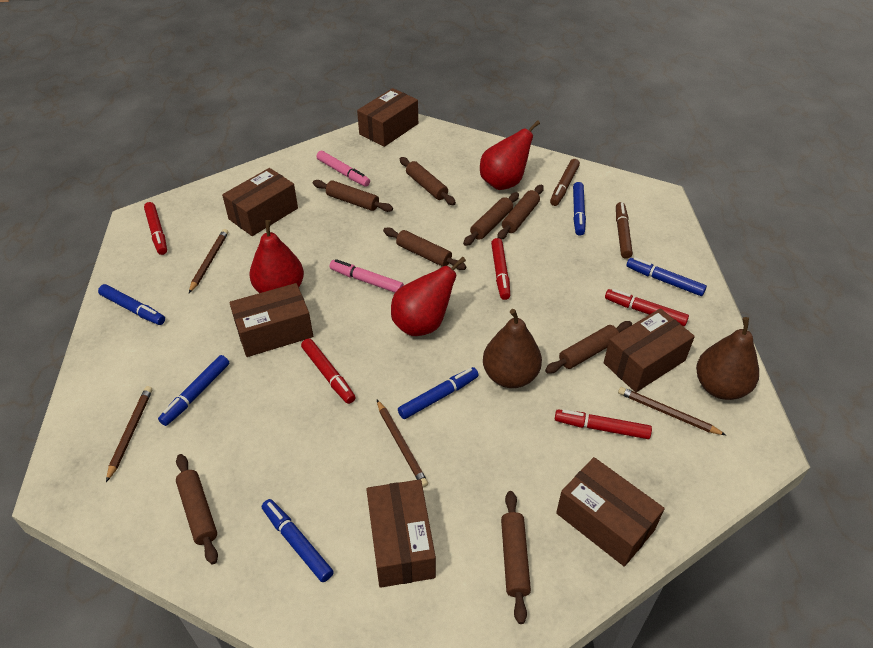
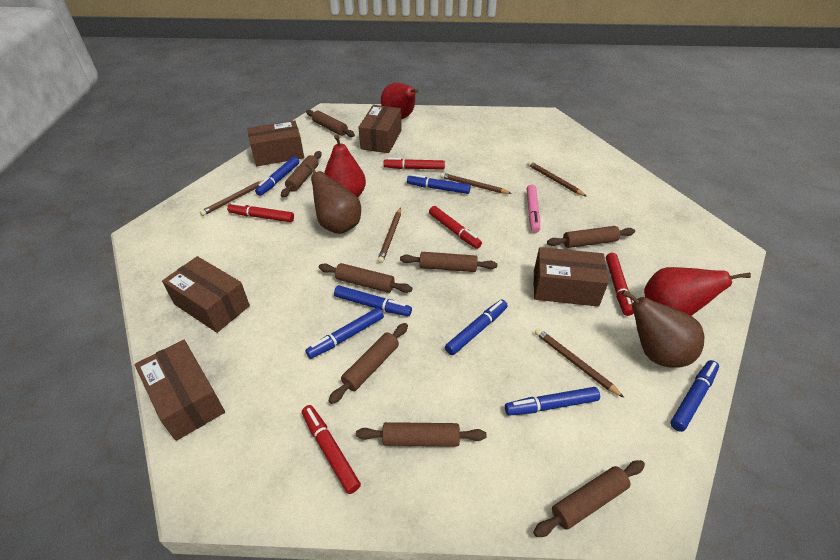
blue marker: 6 -> 7
brown box: 6 -> 5
brown marker: 2 -> 0
brown pencil: 4 -> 5
pink marker: 2 -> 1

